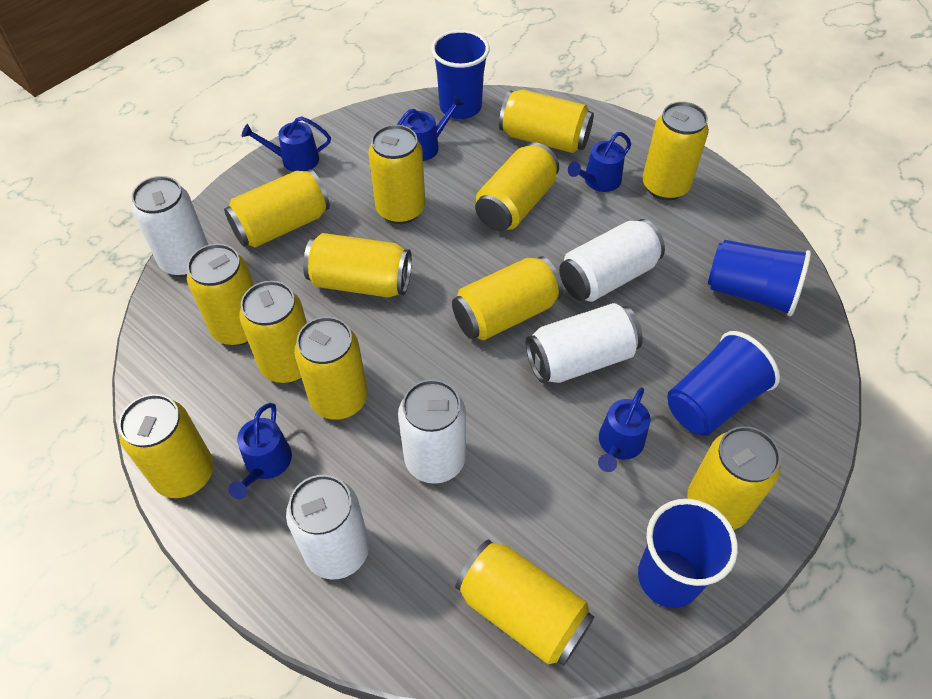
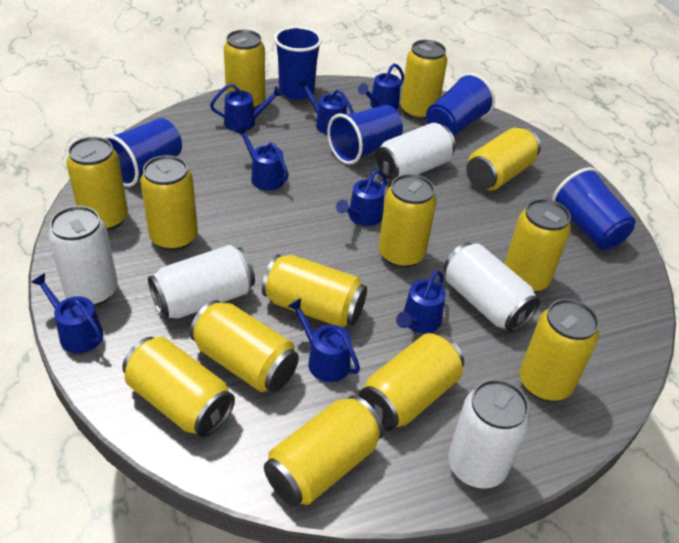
blue cup: 4 -> 5
blue watering can: 5 -> 8

